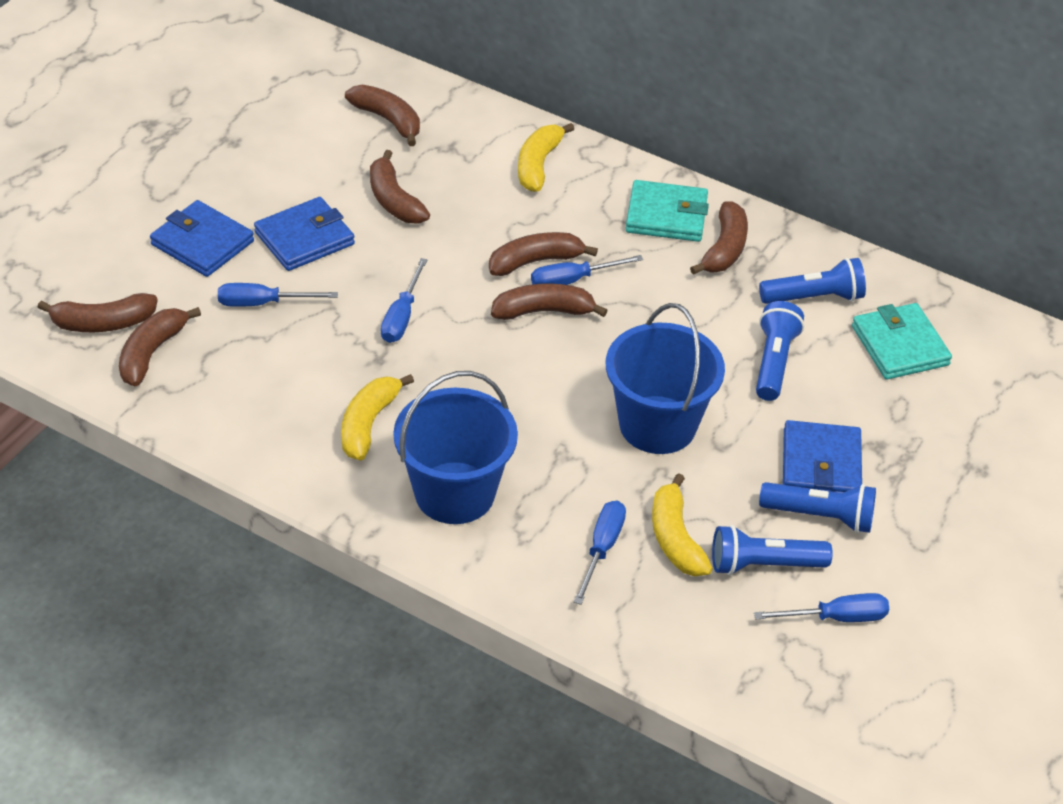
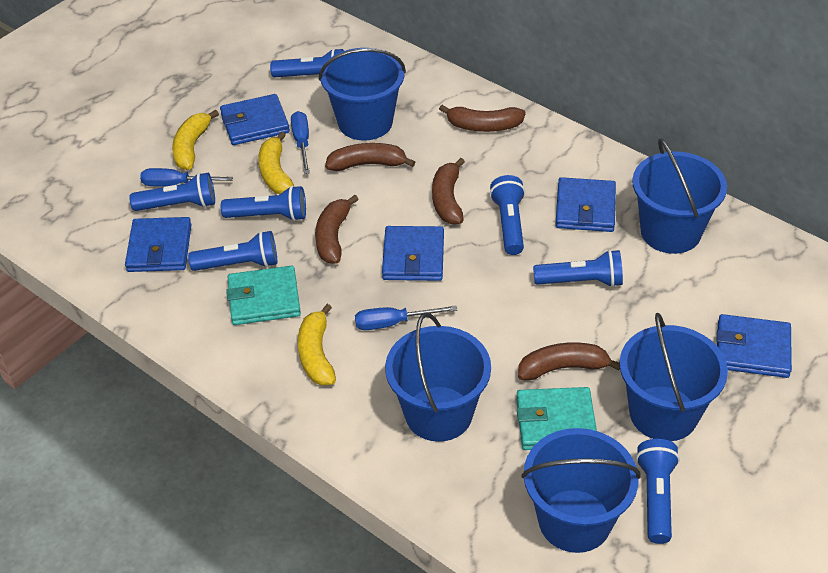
blue bucket: 2 -> 5
blue flashlight: 4 -> 7
blue screwdriver: 5 -> 3
blue wallet: 3 -> 5
brown banana: 7 -> 5

